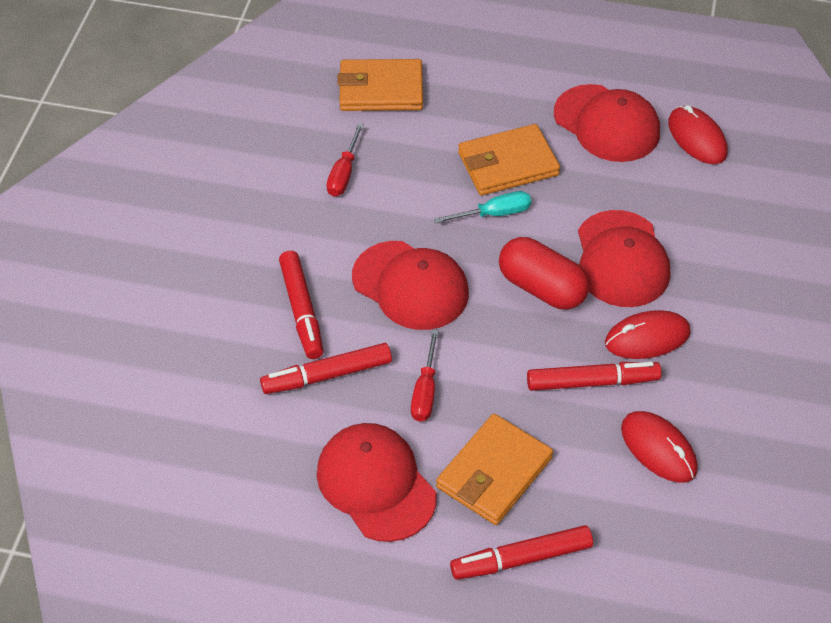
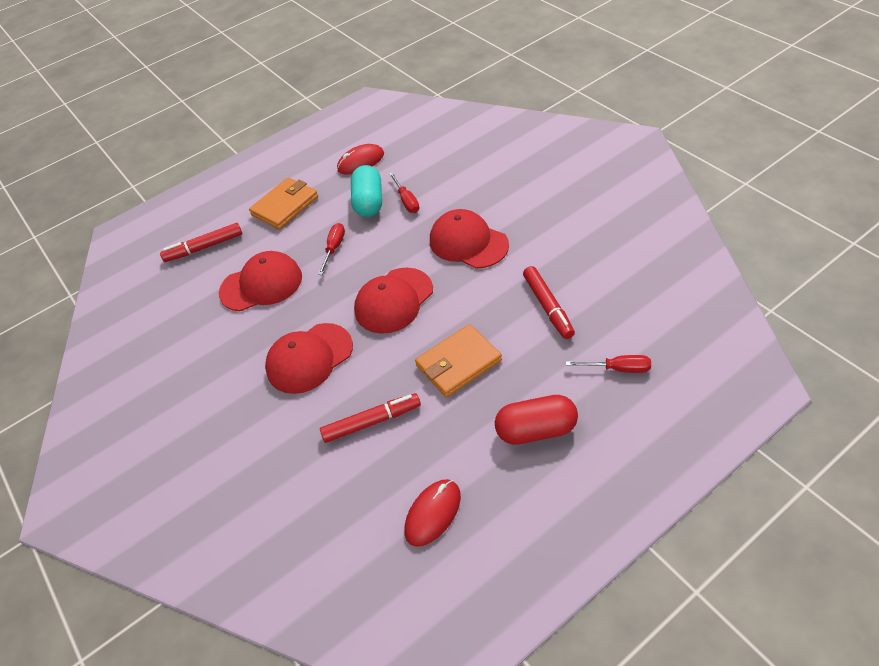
orange wallet: 3 -> 2
red marker: 4 -> 3
red mouse: 3 -> 2
red screwdriver: 2 -> 3
turquoise capsule: 0 -> 1
turquoise screwdriver: 1 -> 0

